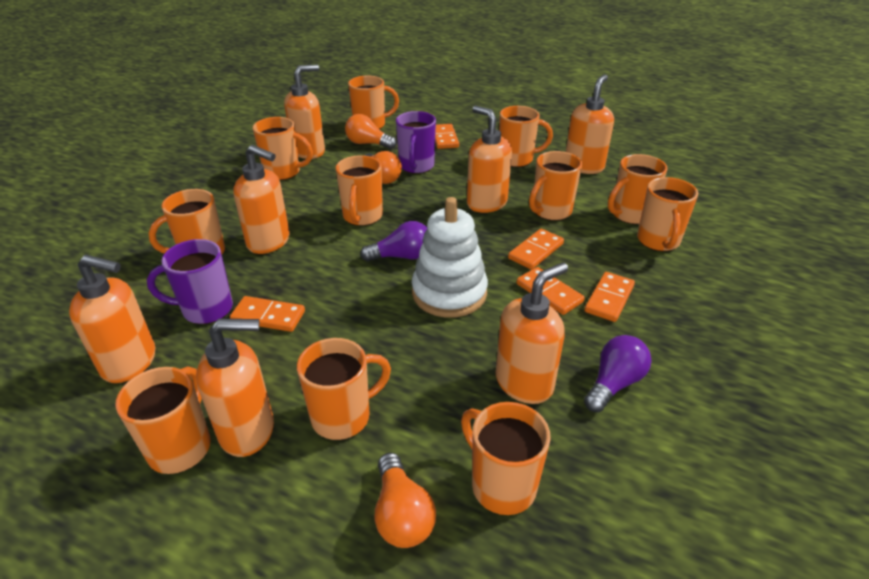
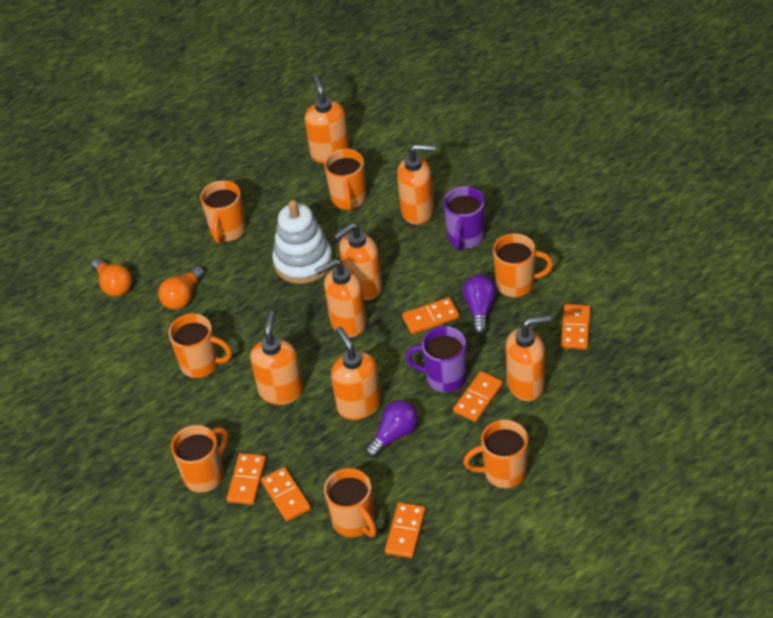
orange domino: 5 -> 6
orange light bulb: 3 -> 2
orange mug: 11 -> 7

